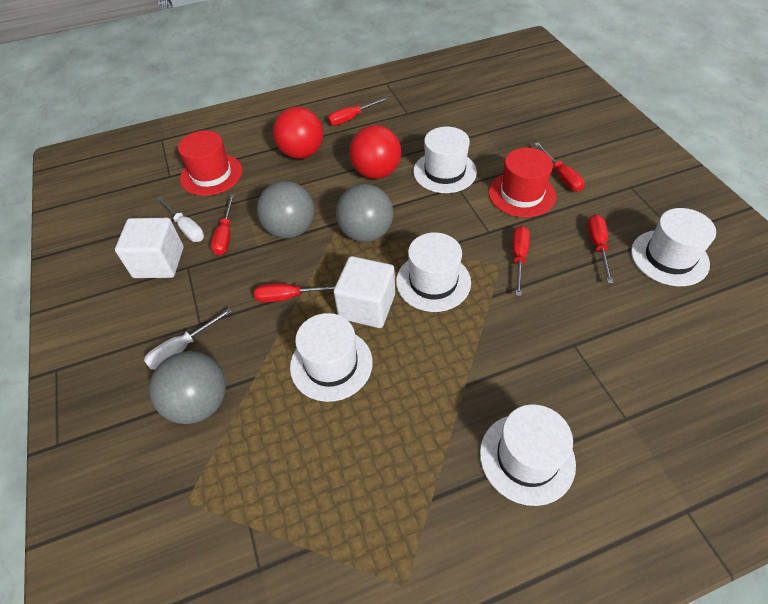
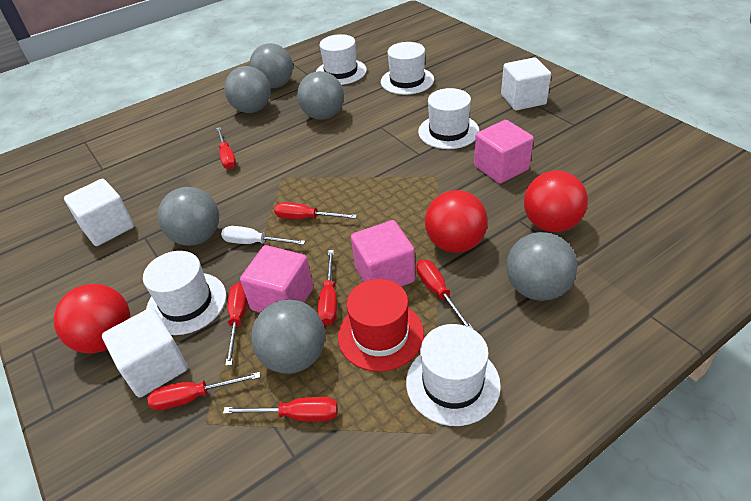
grey ball: 3 -> 6
pink cube: 0 -> 3
red ball: 2 -> 3
red hat: 2 -> 1
red screwdriver: 6 -> 7
white cube: 2 -> 3
white screwdriver: 2 -> 1

